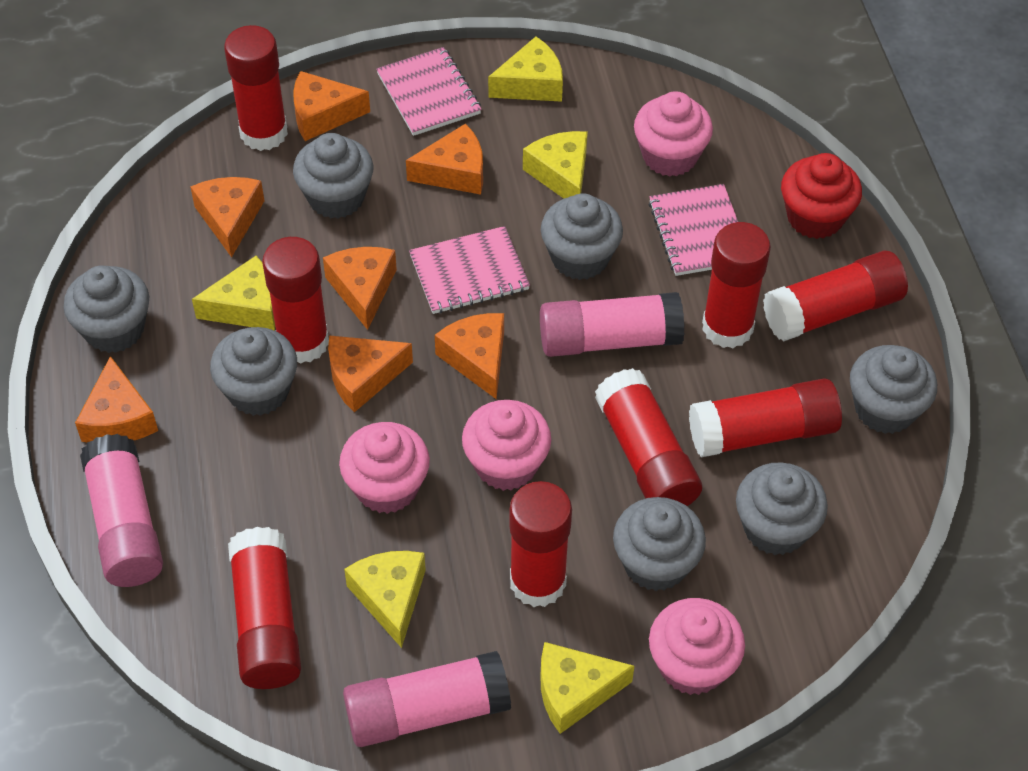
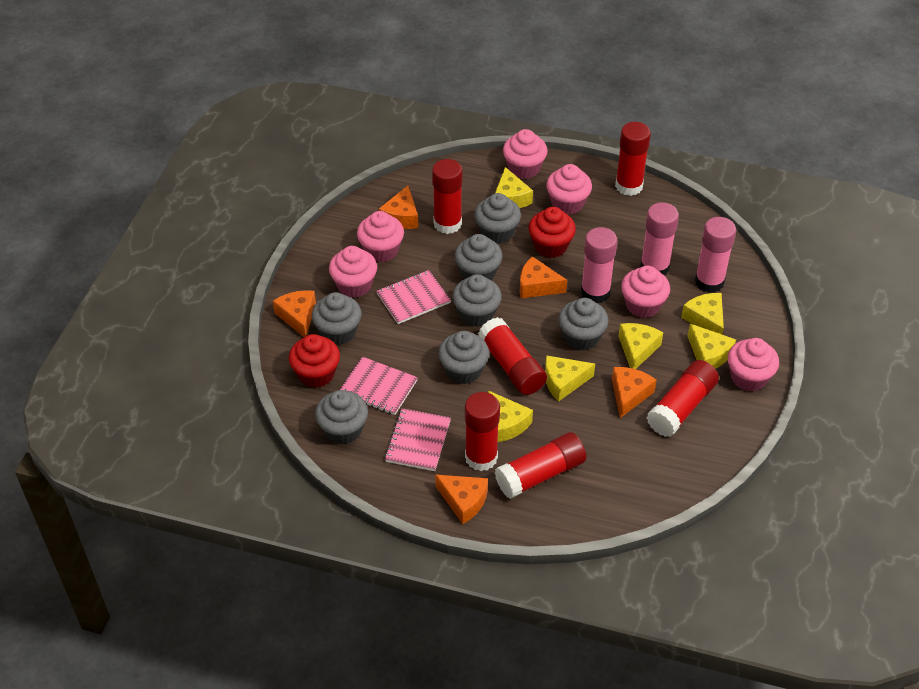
orange cheese: 7 -> 5
pink cupcake: 4 -> 6
red cupcake: 1 -> 2
red glue stick: 8 -> 6
yellow cheese: 5 -> 6

